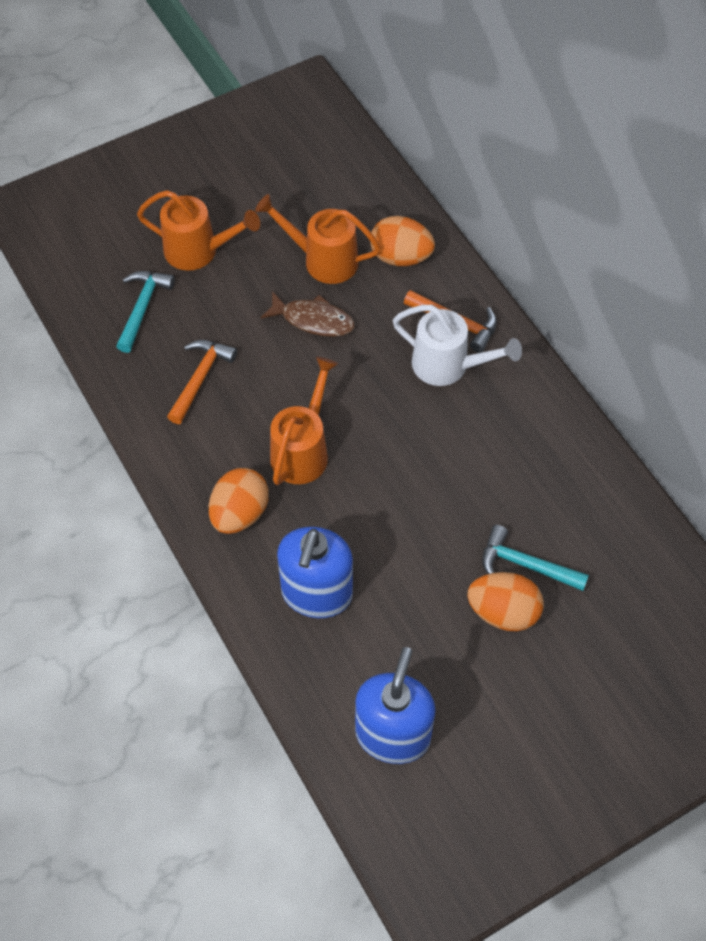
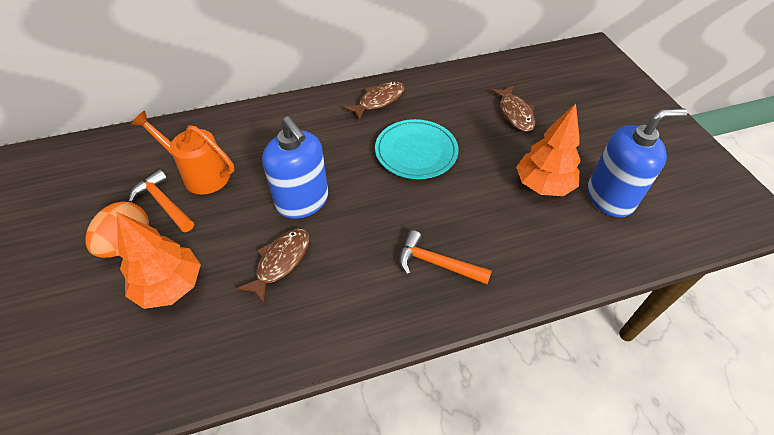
brown fish: 1 -> 3
orange egg: 3 -> 1
orange tree: 0 -> 2
orange watering can: 3 -> 1
turquoise hammer: 2 -> 0
turquoise plate: 0 -> 1
white watering can: 1 -> 0

